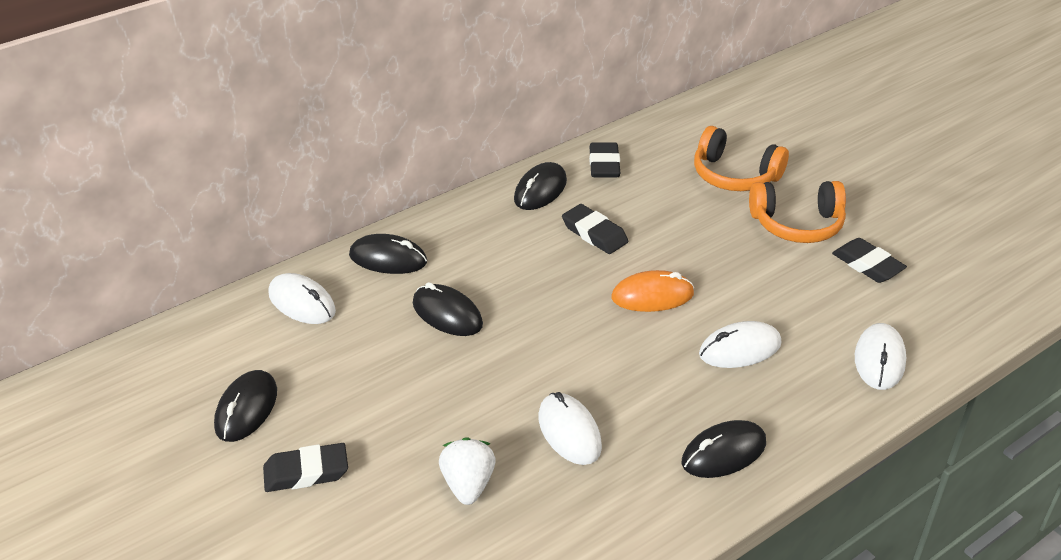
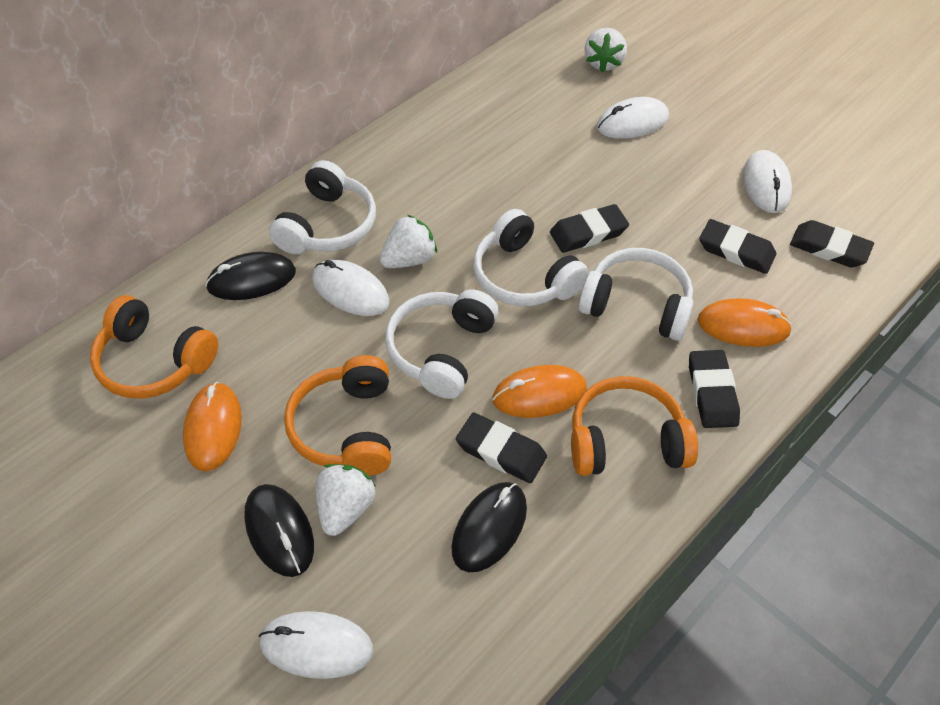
black eraser: 4 -> 5
black mouse: 5 -> 3
orange headphones: 2 -> 3
orange mouse: 1 -> 3
white headphones: 0 -> 4
white strawberry: 1 -> 3

